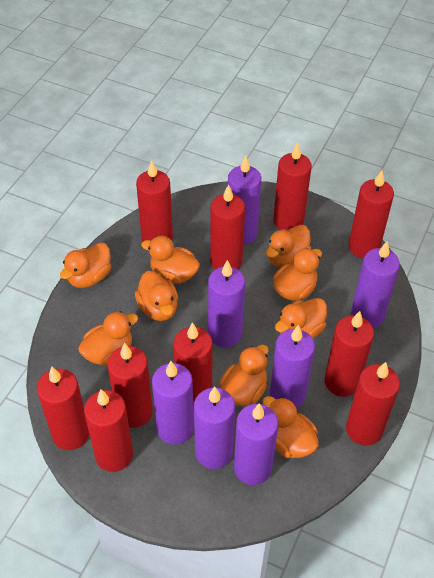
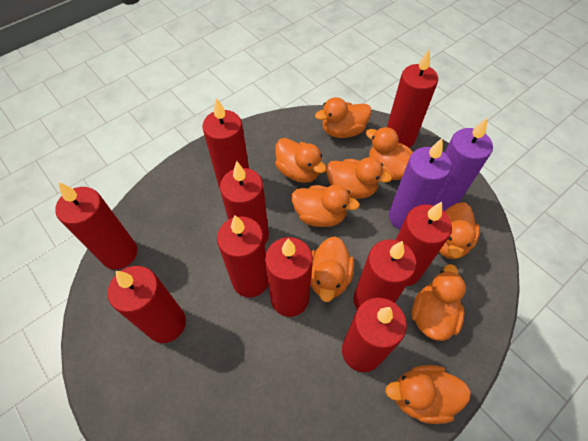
purple candle: 7 -> 2

